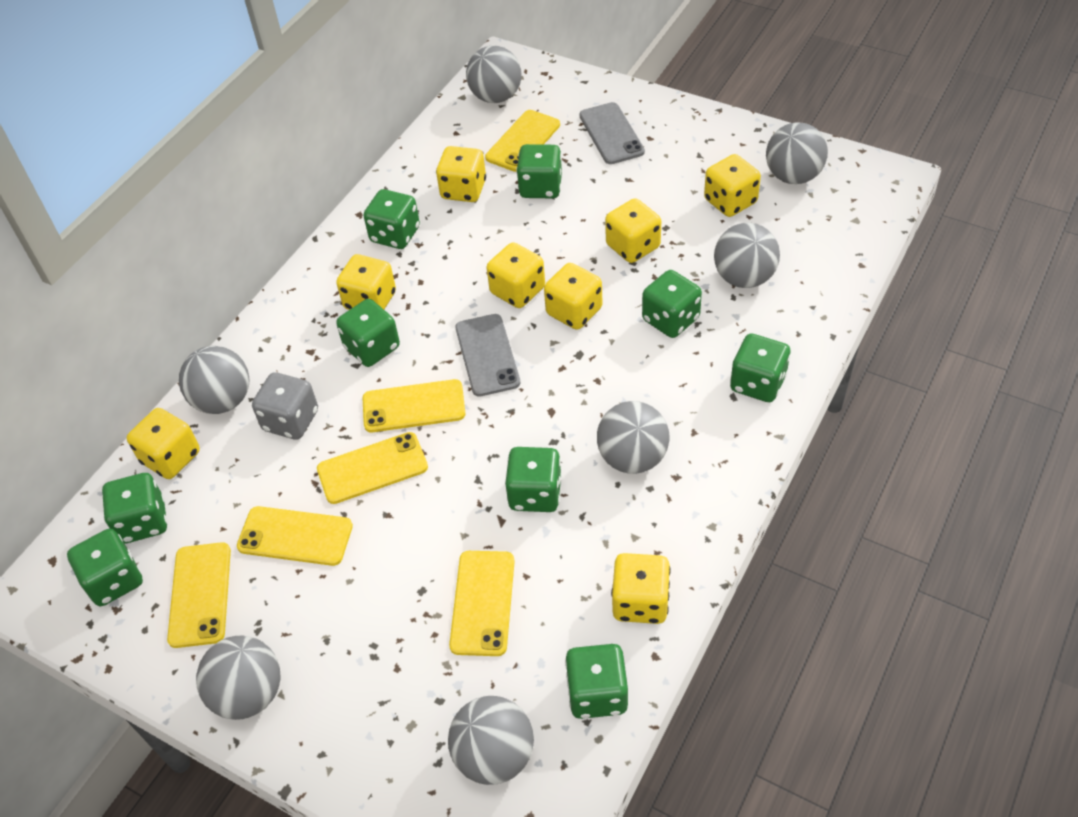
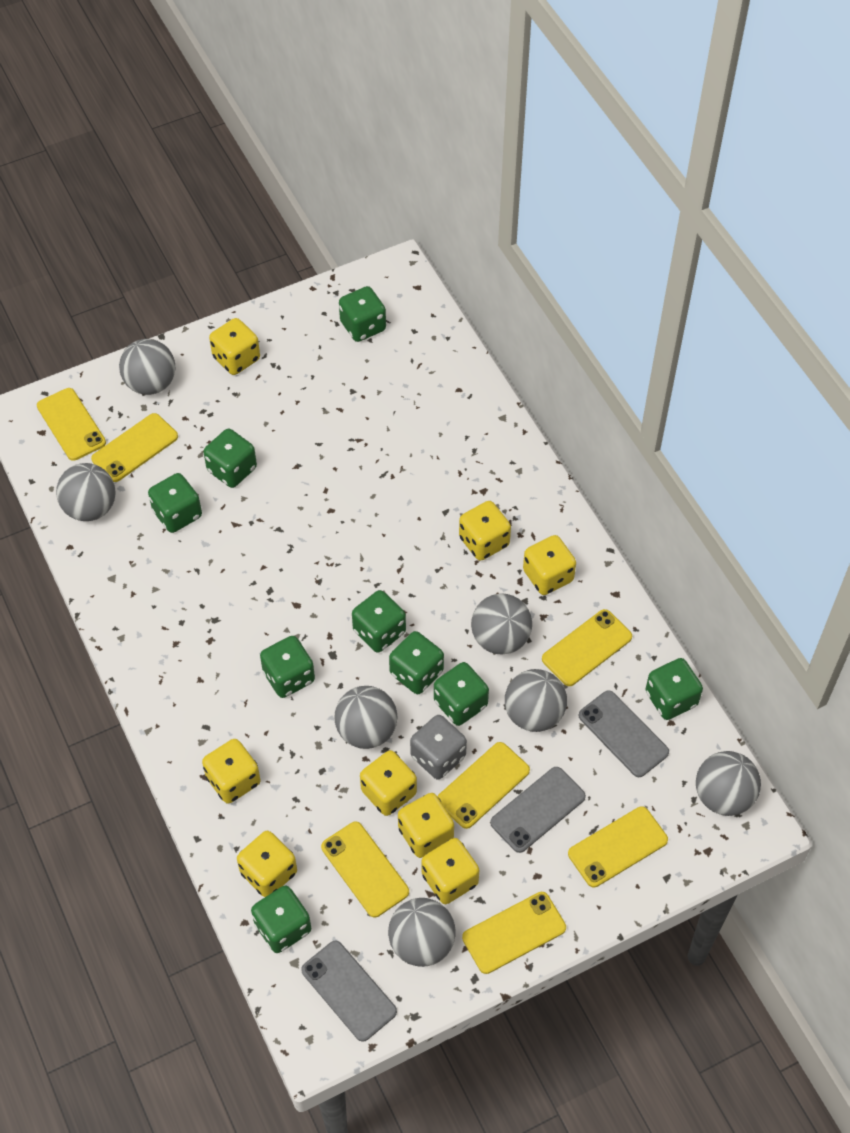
grey phone: 2 -> 3
yellow phone: 6 -> 7

